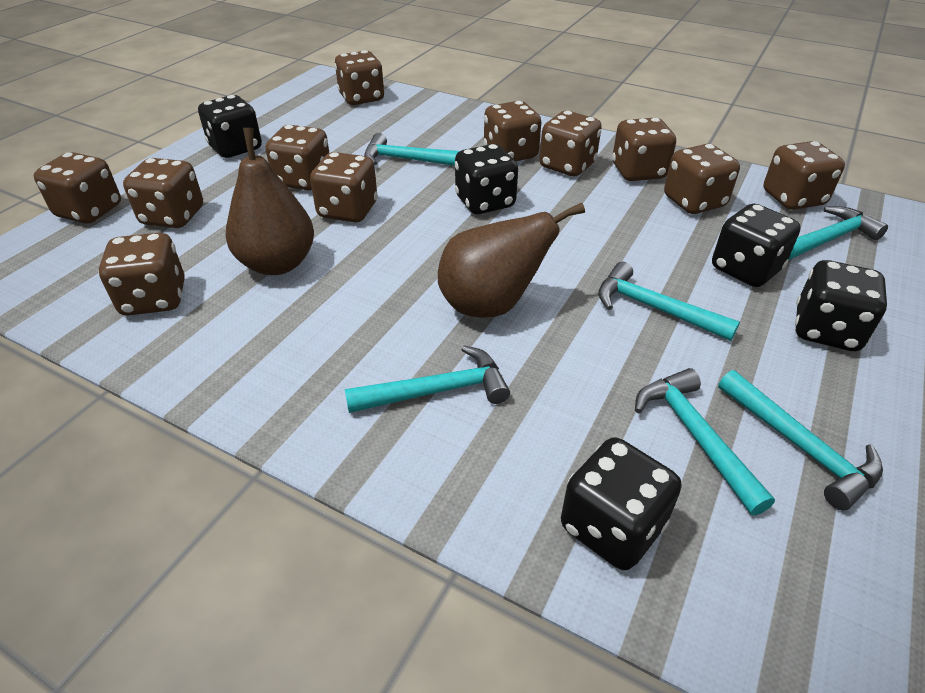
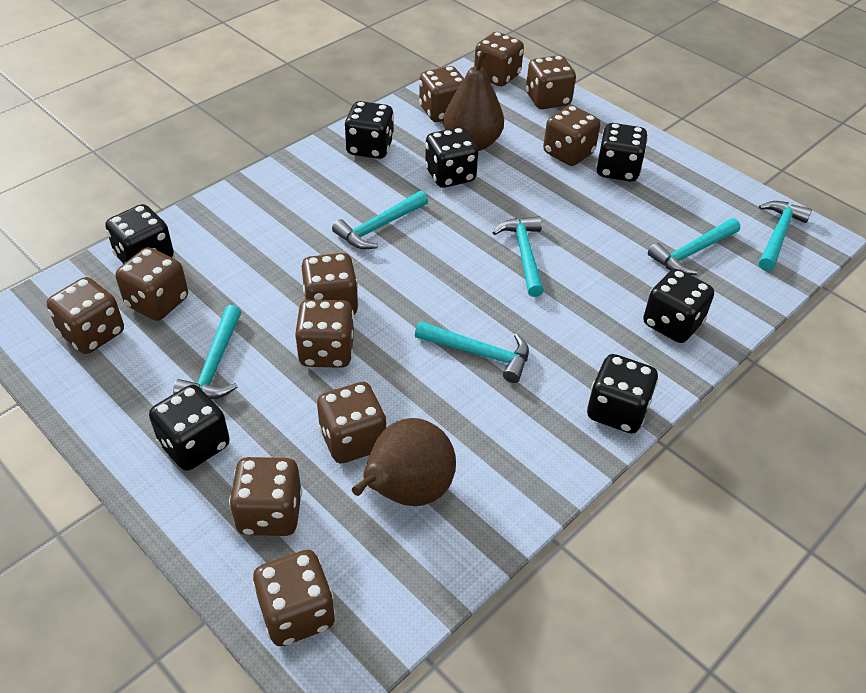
black dice: 5 -> 7

